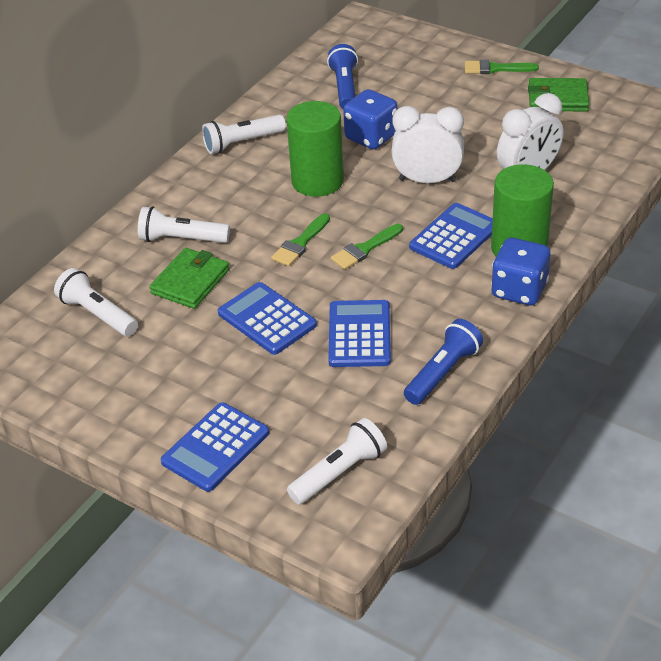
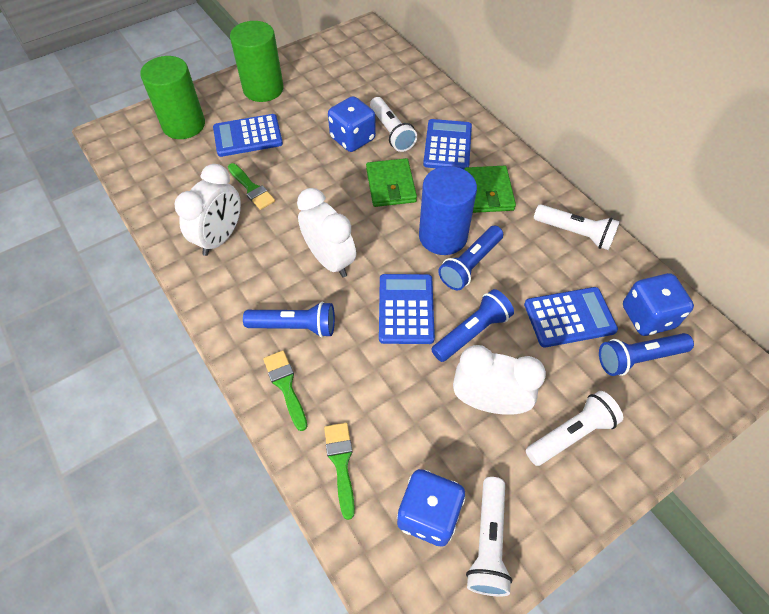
blue cylinder: 0 -> 1
blue dice: 2 -> 3
blue flashlight: 2 -> 4
white clock: 2 -> 3

